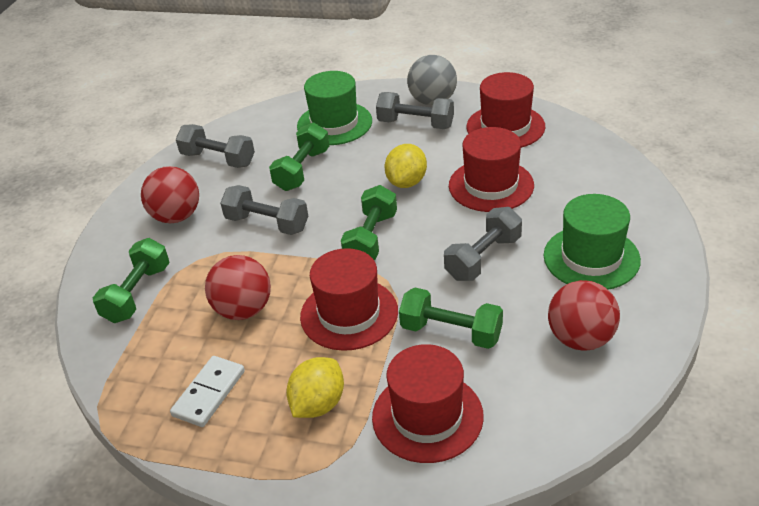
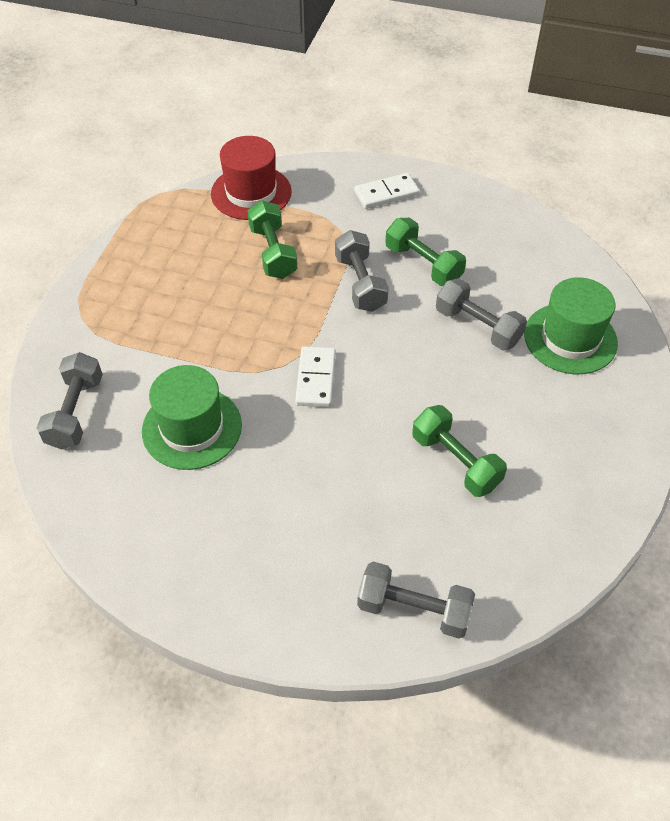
green dumbbell: 4 -> 3
grey ball: 1 -> 0
red ball: 3 -> 0
red hat: 4 -> 1
white domino: 1 -> 2
yellow lemon: 2 -> 0

